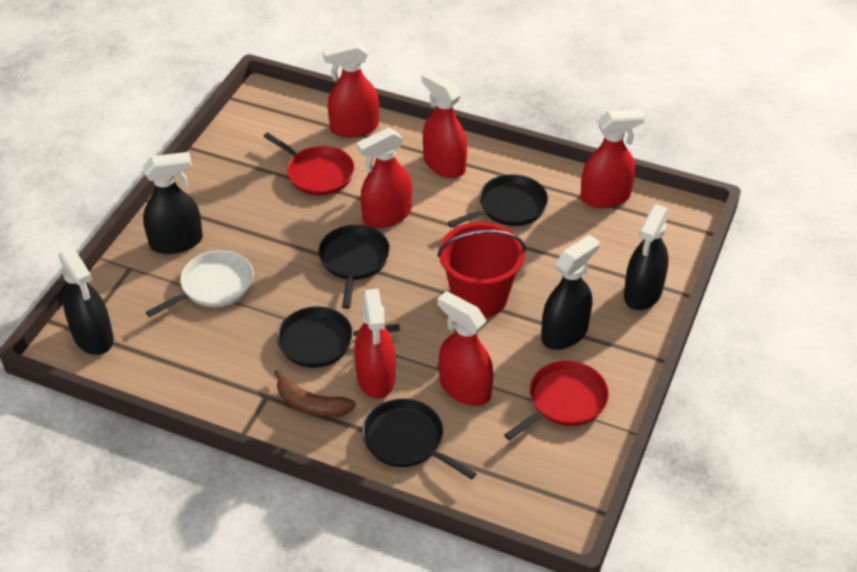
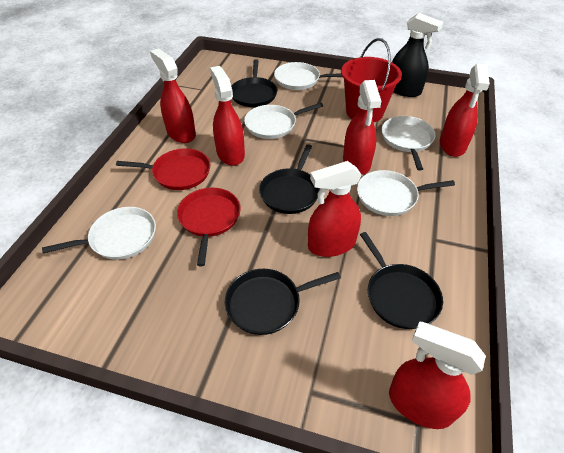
black spray bottle: 4 -> 1
brown banana: 1 -> 0
white pan: 1 -> 5

